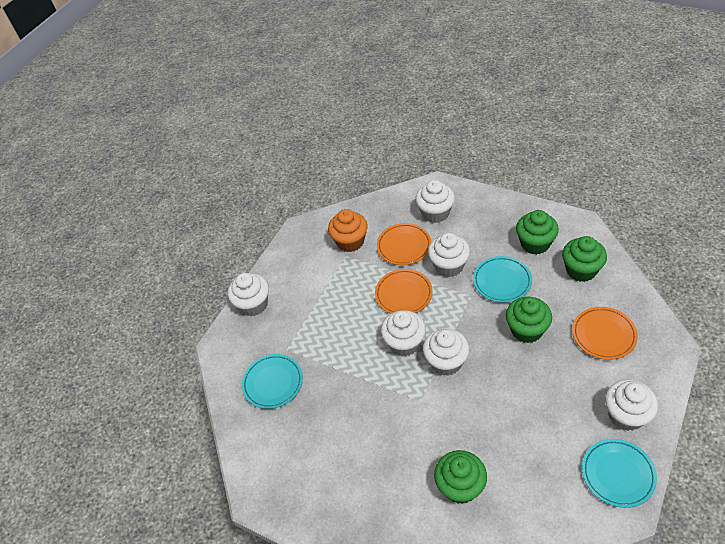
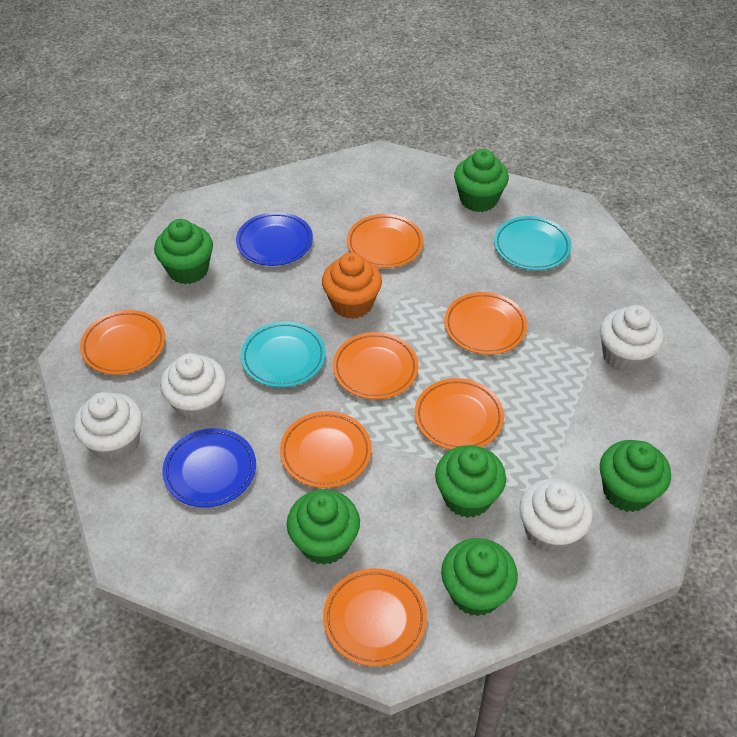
blue plate: 0 -> 2
green cupcake: 4 -> 6
orange plate: 3 -> 7
turquoise plate: 3 -> 2
white cupcake: 6 -> 4

